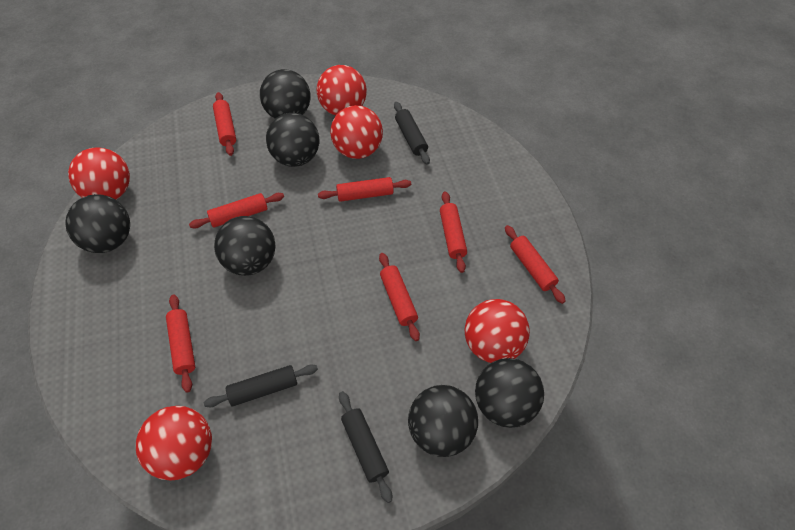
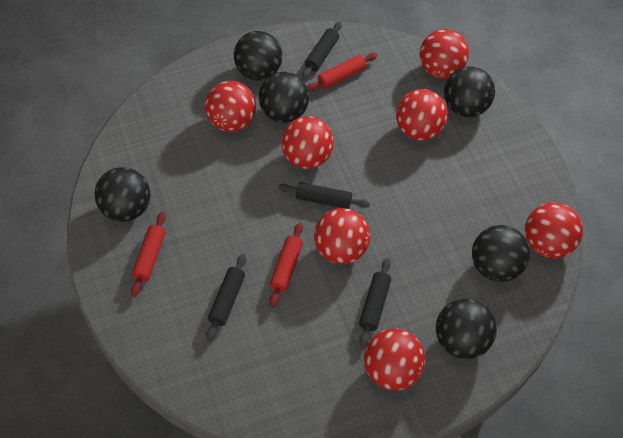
black rolling pin: 3 -> 4
red ball: 5 -> 7
red rolling pin: 7 -> 3

